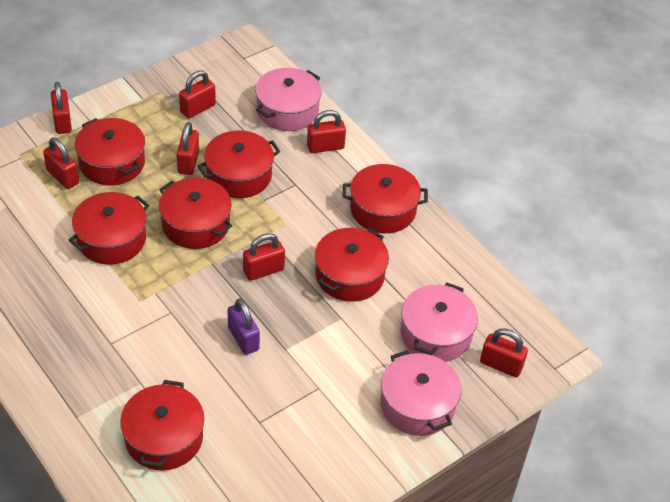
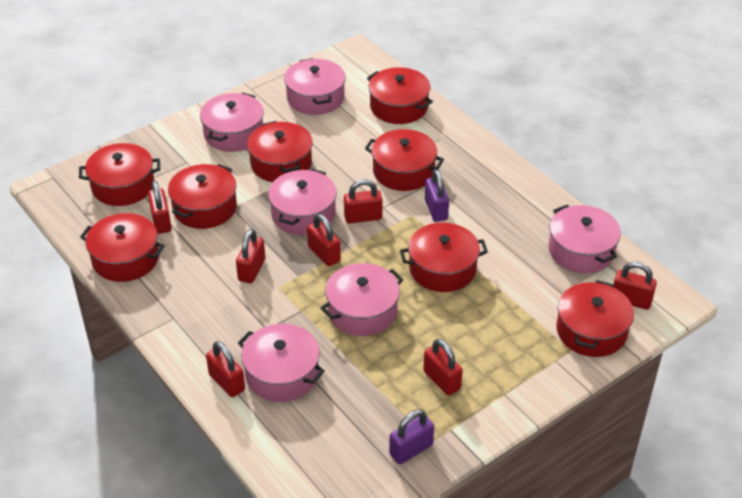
pink pot: 3 -> 6
purple padlock: 1 -> 2
red pot: 7 -> 8

